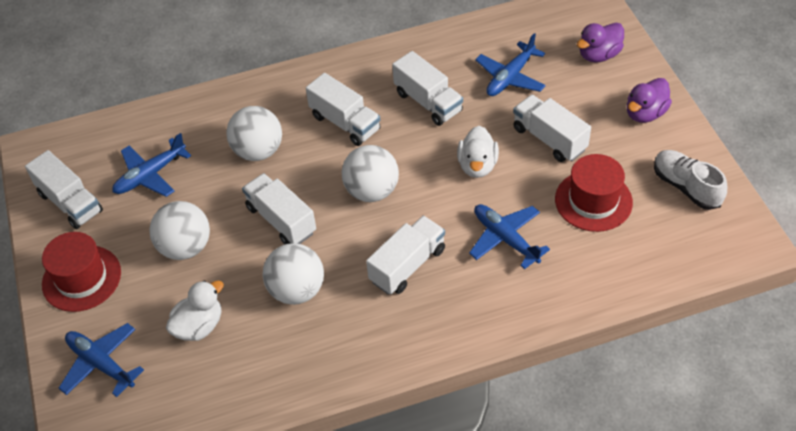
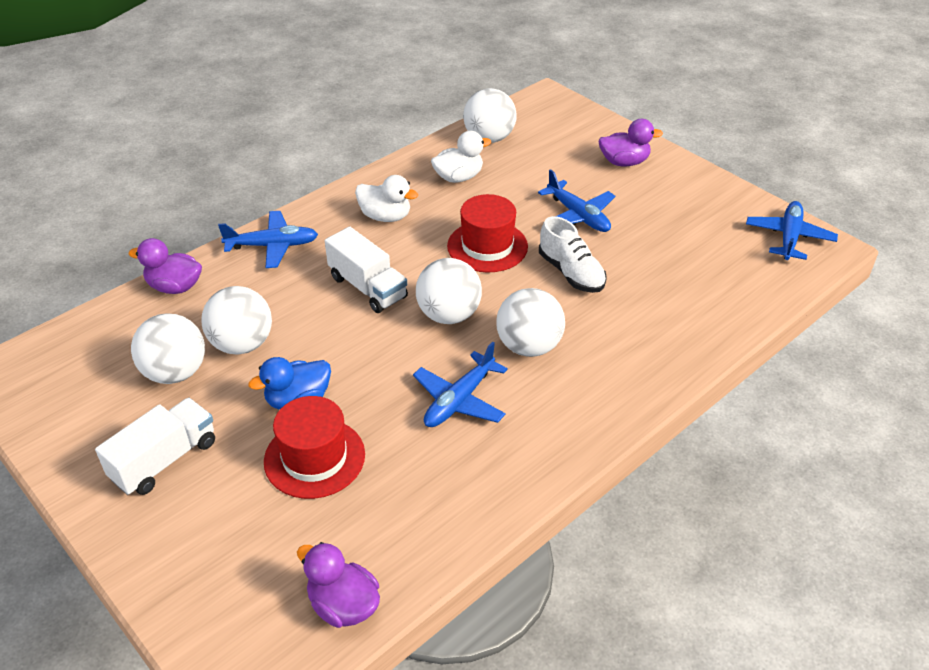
blue duck: 0 -> 1
purple duck: 2 -> 3
white ball: 4 -> 5
white truck: 6 -> 2

